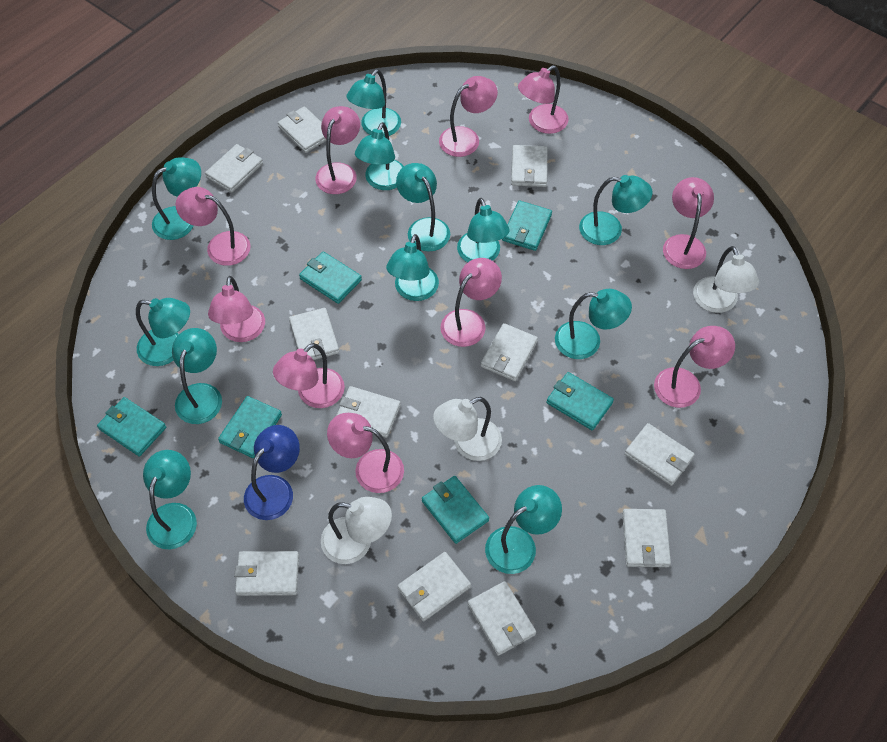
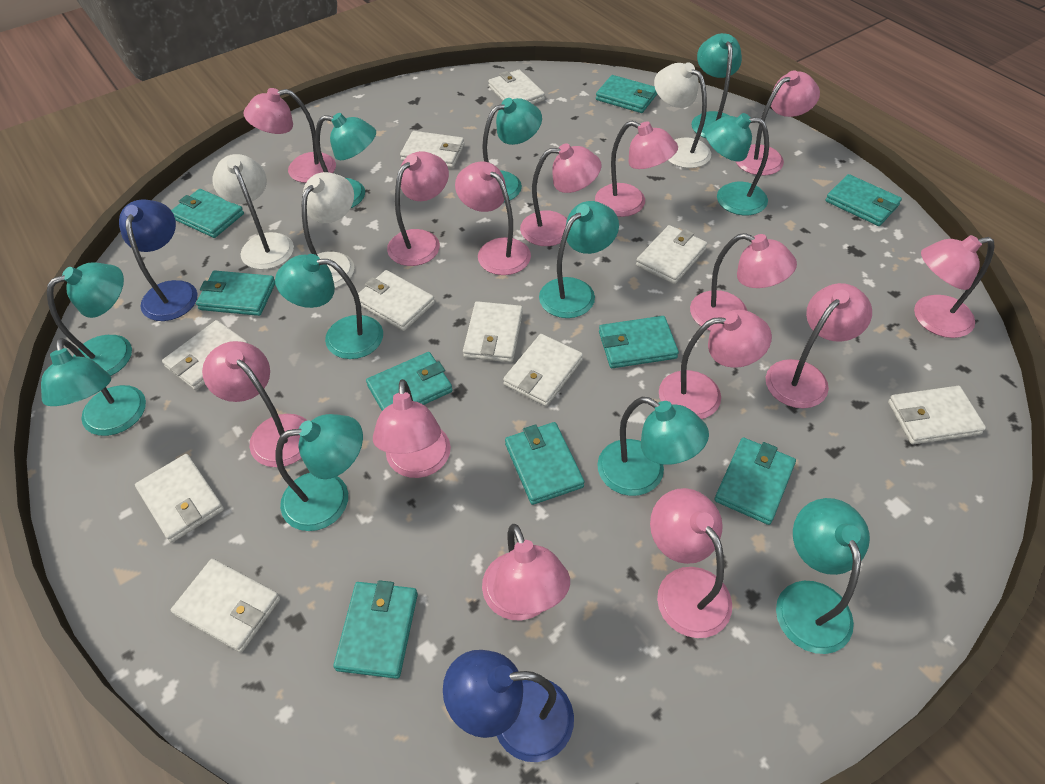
blue lamp: 1 -> 2
pink lamp: 10 -> 14
turquoise lamp: 12 -> 11
turquoise wallet: 6 -> 9
white wallet: 11 -> 10

